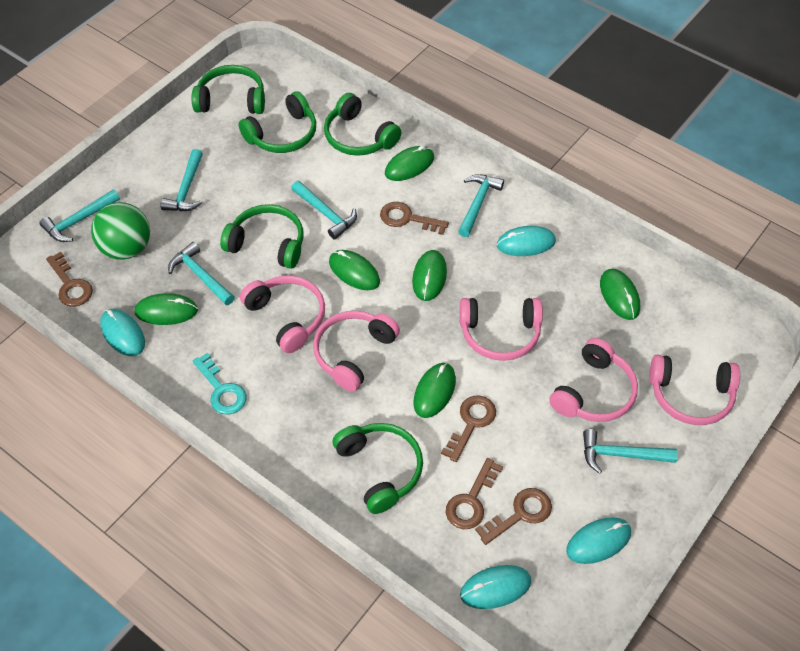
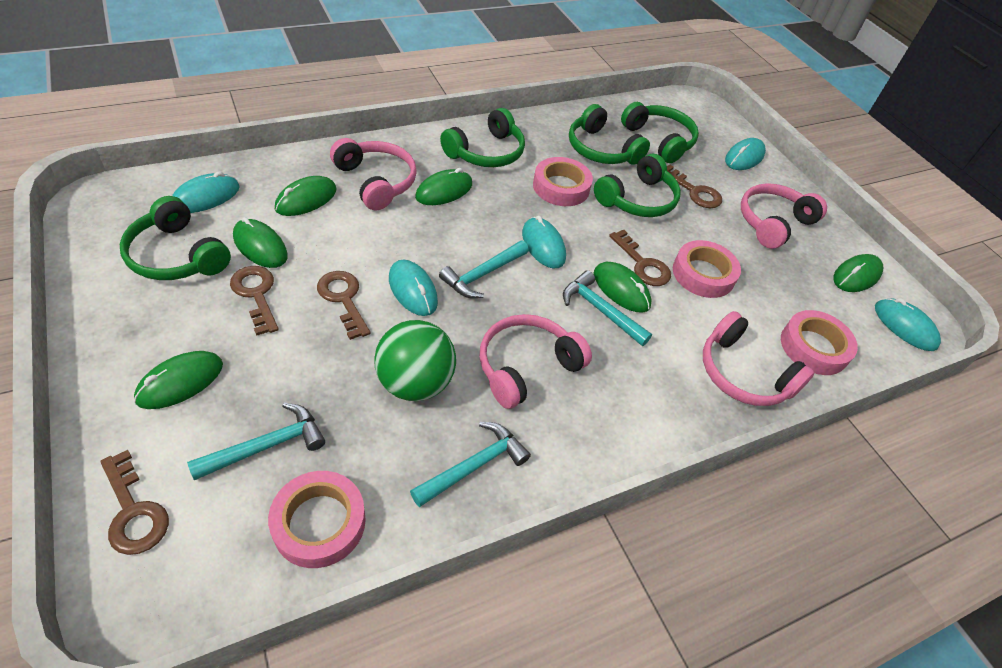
pink headphones: 5 -> 4
pink tape: 0 -> 4
turquoise hammer: 6 -> 4
turquoise key: 1 -> 0
turquoise mouse: 4 -> 5

